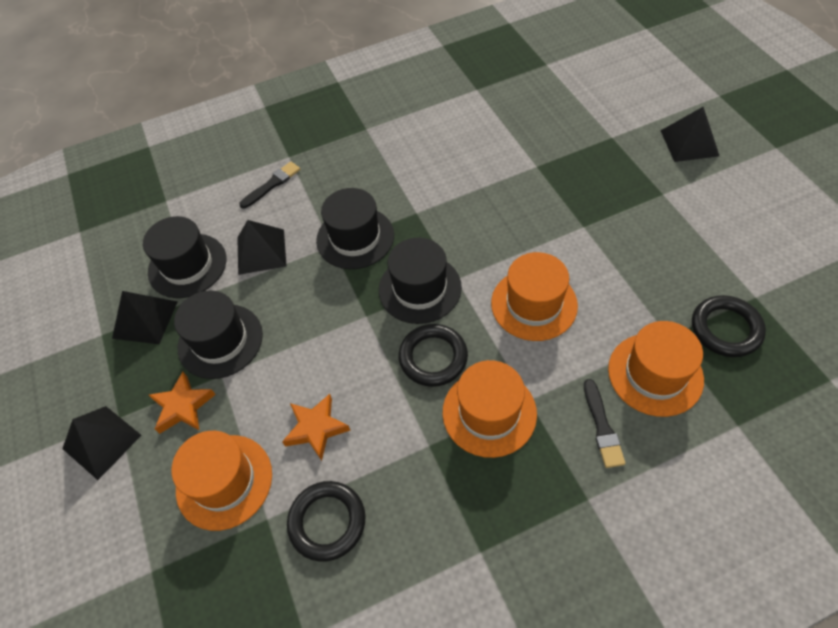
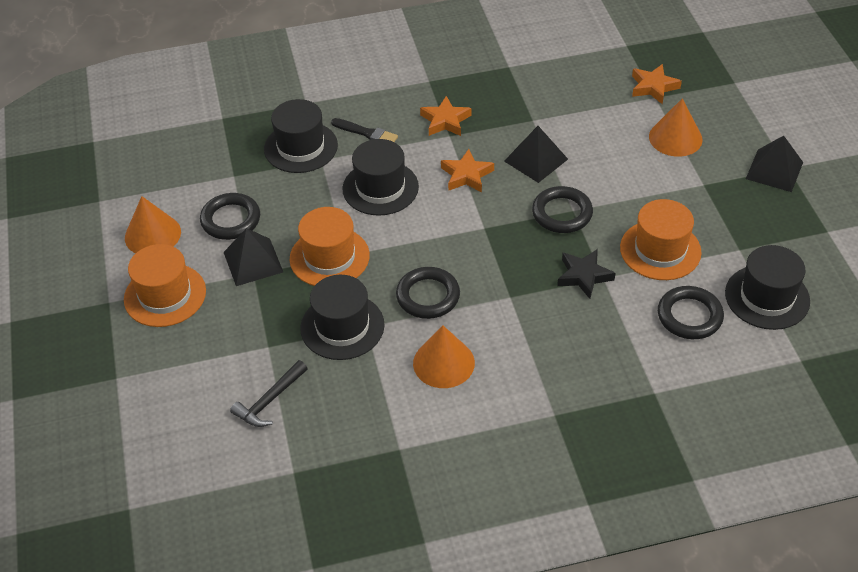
black brush: 2 -> 1
black hammer: 0 -> 1
black pyramid: 4 -> 3
black ring: 3 -> 4
black star: 0 -> 1
orange cone: 0 -> 3
orange hat: 4 -> 3
orange star: 2 -> 3

